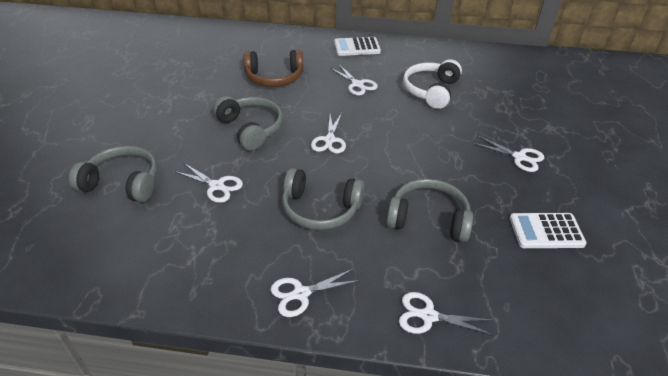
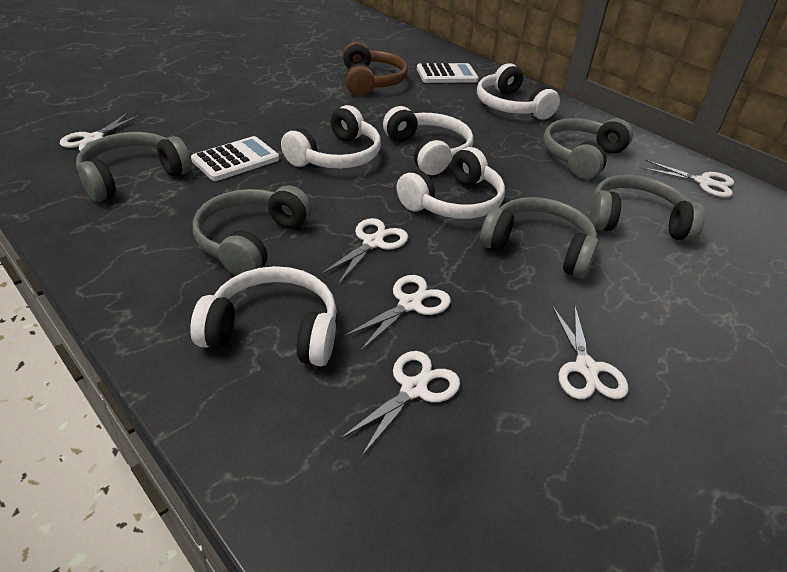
grey headphones: 4 -> 5
white headphones: 1 -> 5

